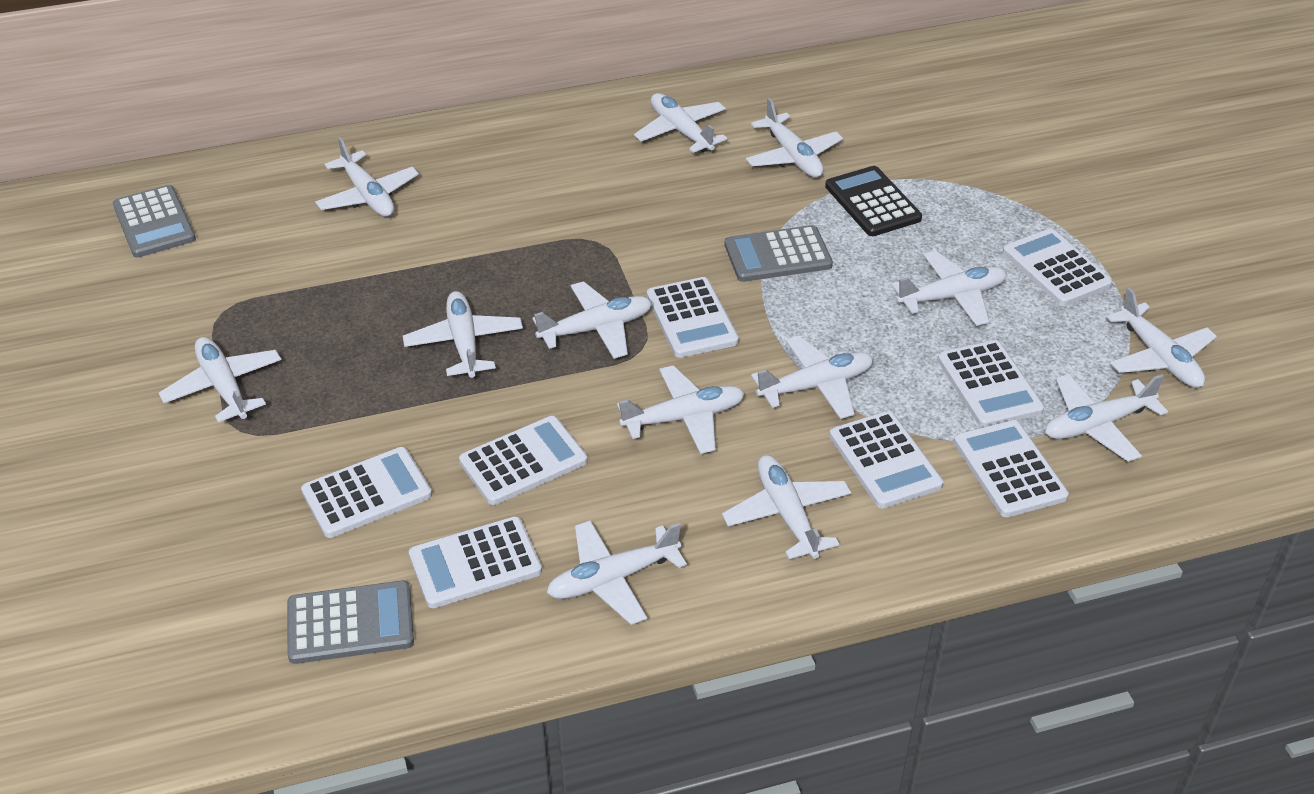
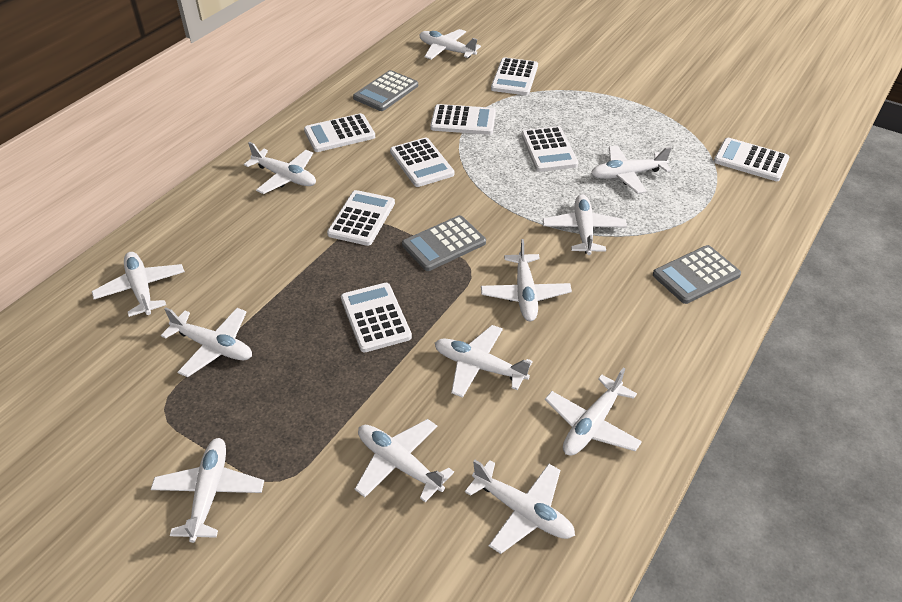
black calculator: 1 -> 0
white plane: 13 -> 12

